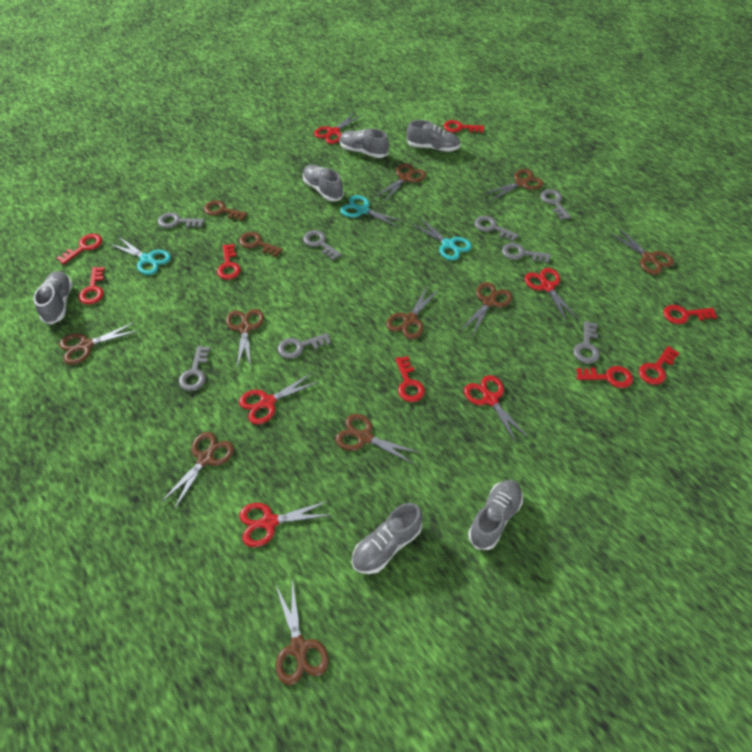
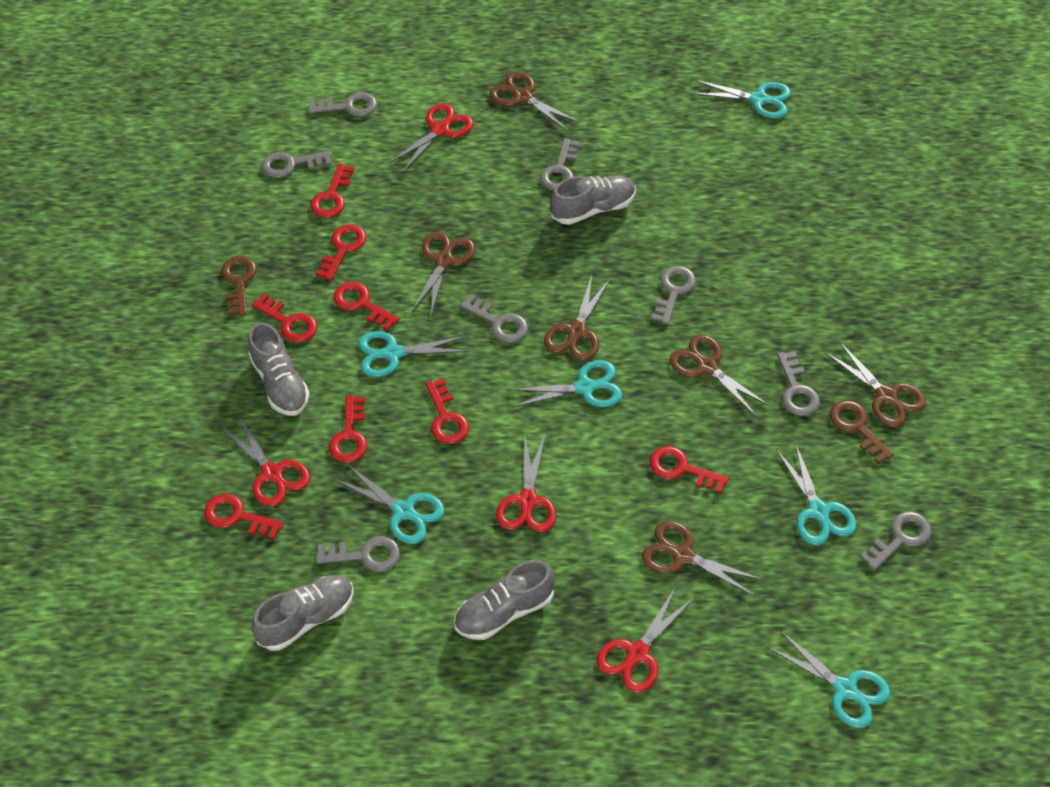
brown scissors: 10 -> 6
grey shoe: 6 -> 4
red scissors: 5 -> 4
turquoise scissors: 3 -> 6

